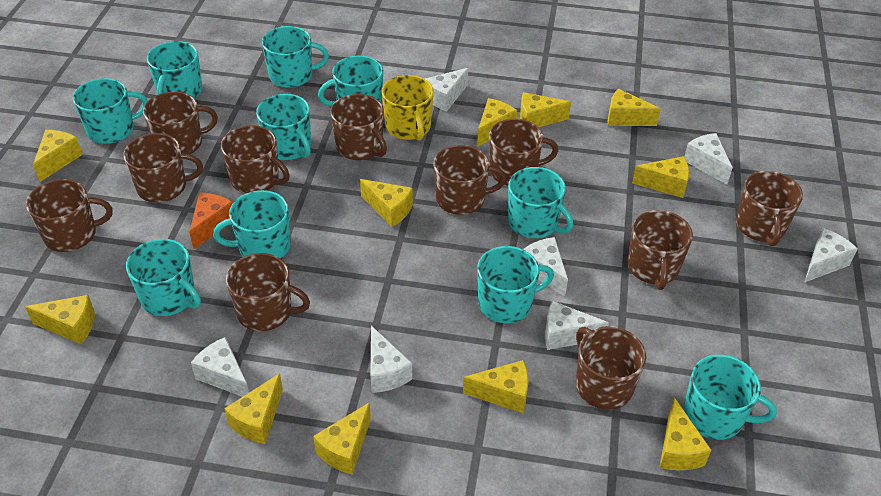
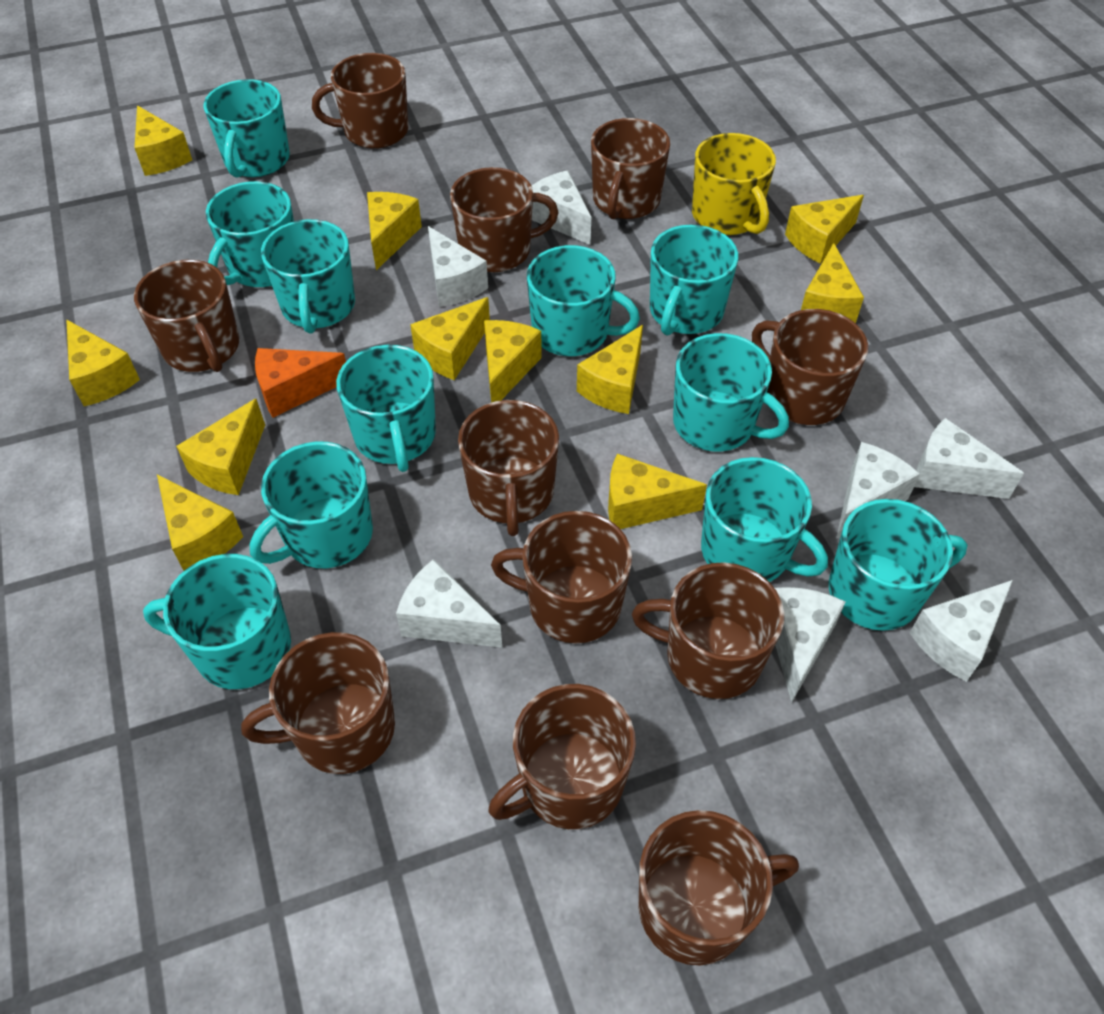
turquoise mug: 10 -> 11

